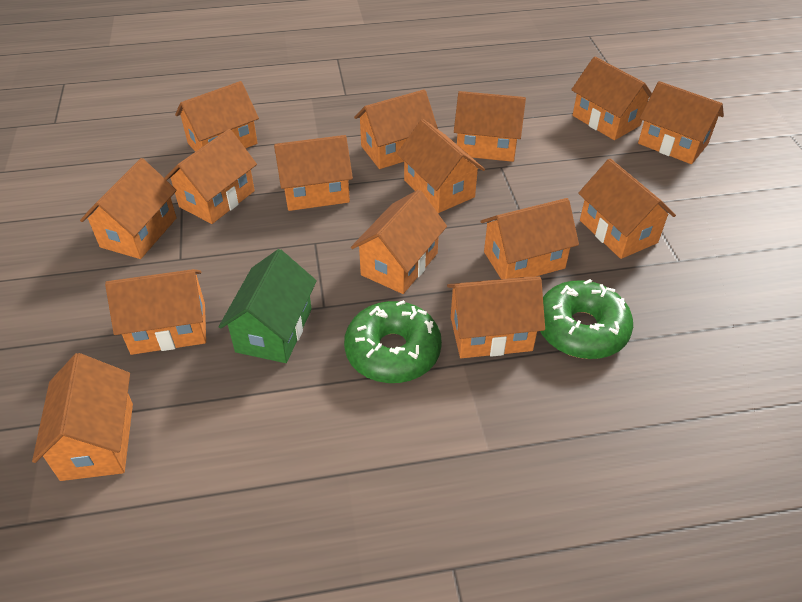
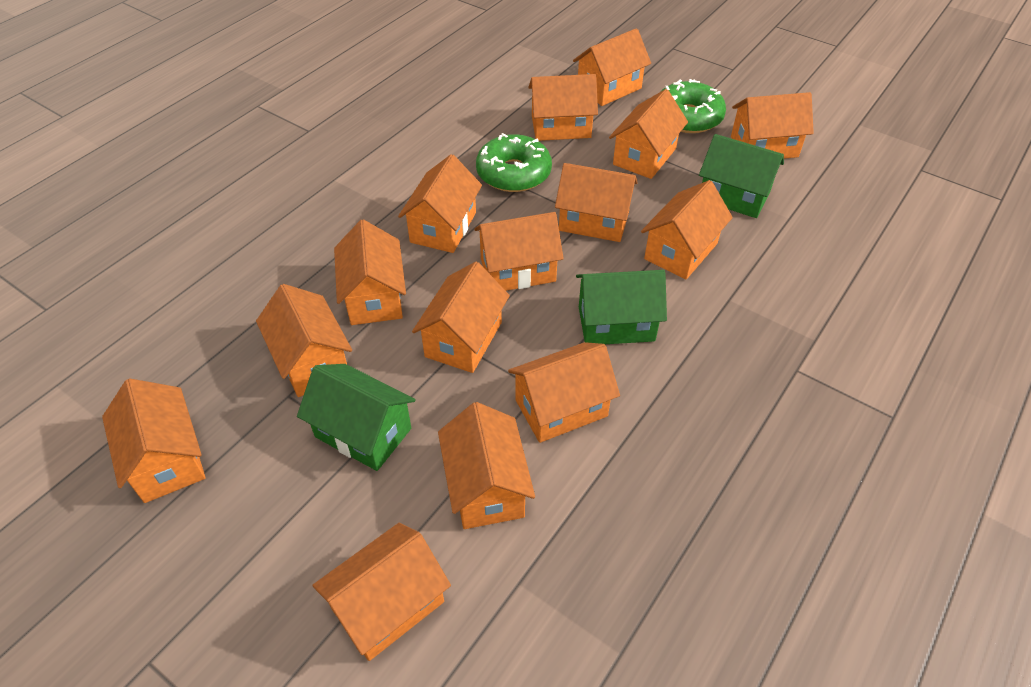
green house: 1 -> 3

